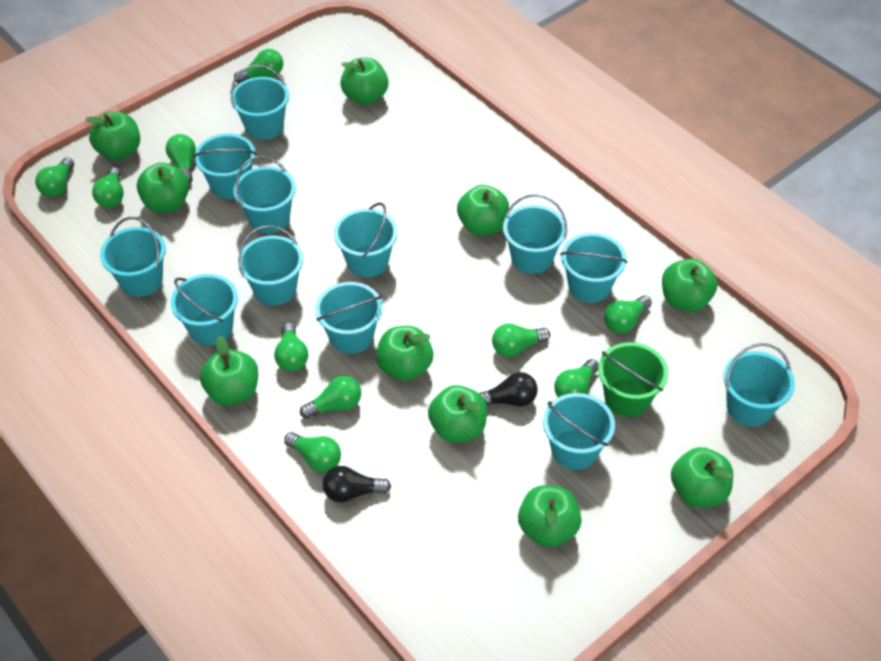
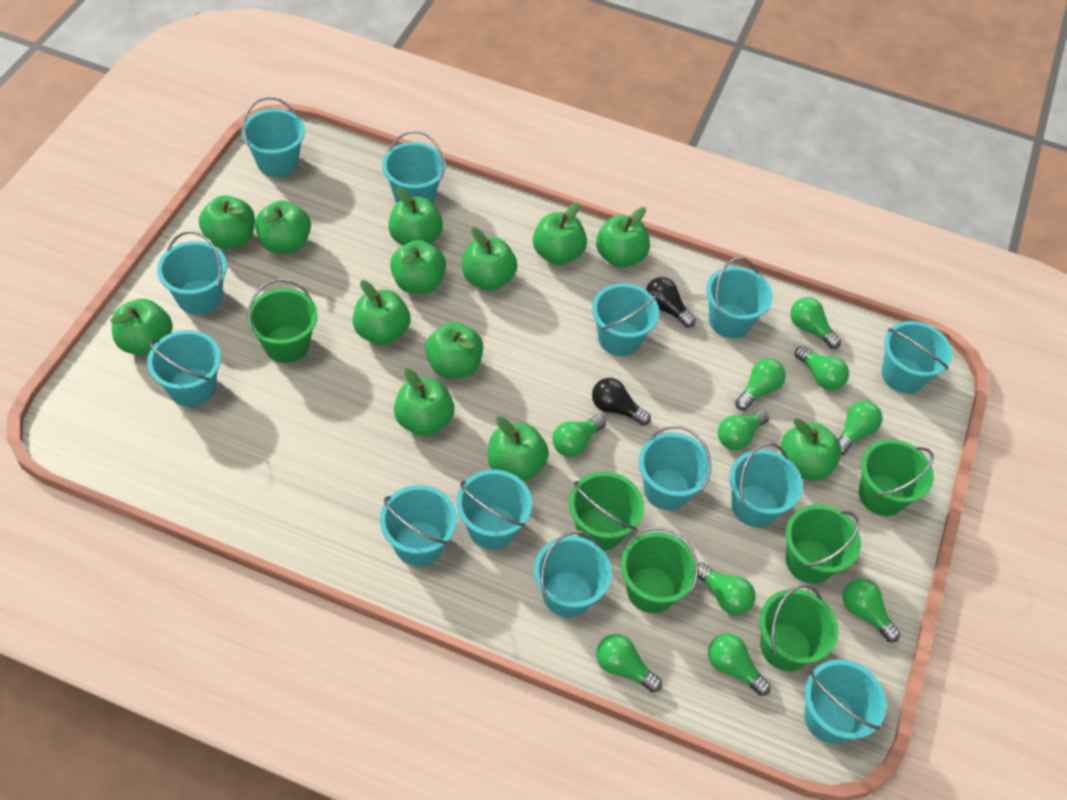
green apple: 10 -> 13
green bucket: 1 -> 6
turquoise bucket: 12 -> 13

